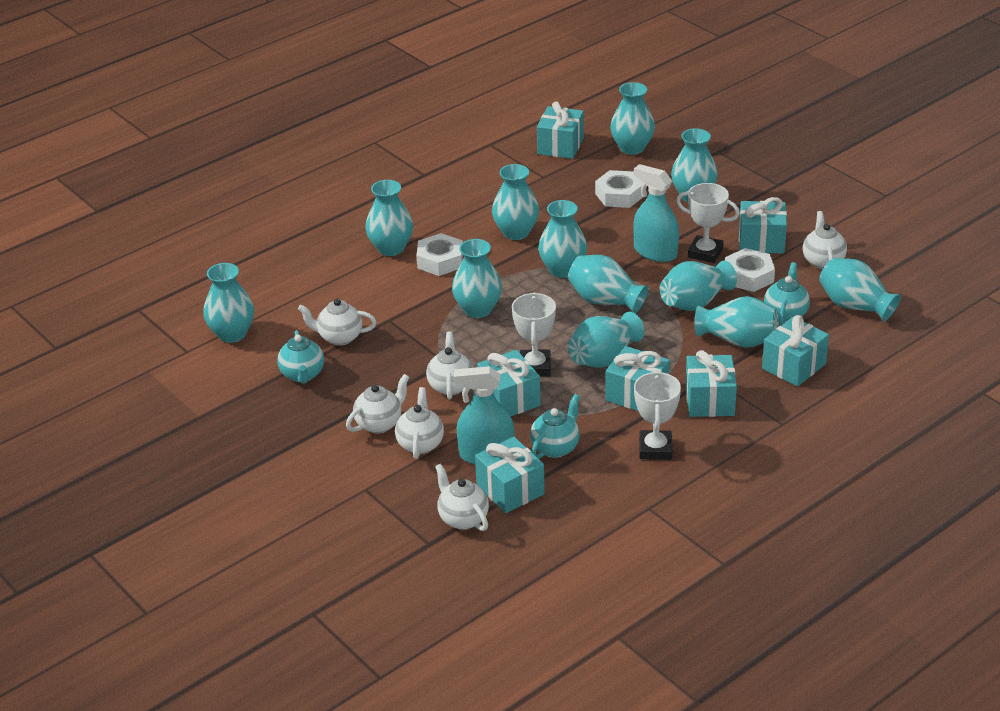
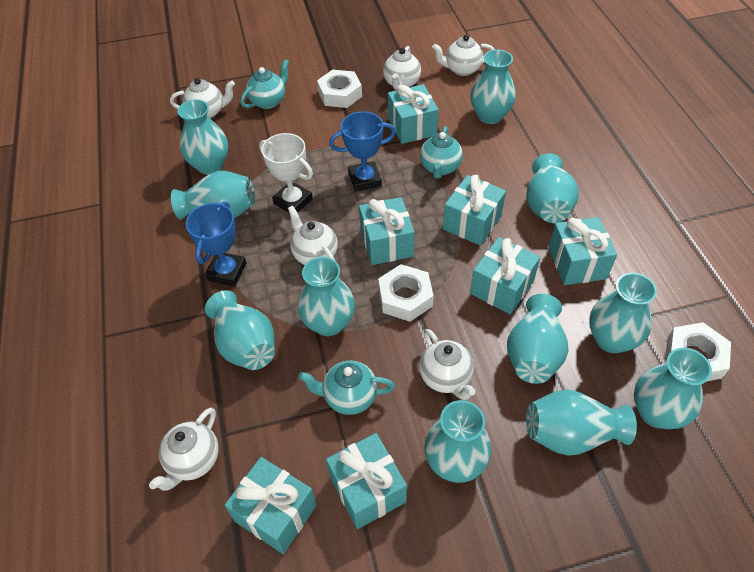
blue trophy: 0 -> 2
turquoise spray bottle: 2 -> 0
turquoise vase: 12 -> 11
white trophy: 3 -> 1

